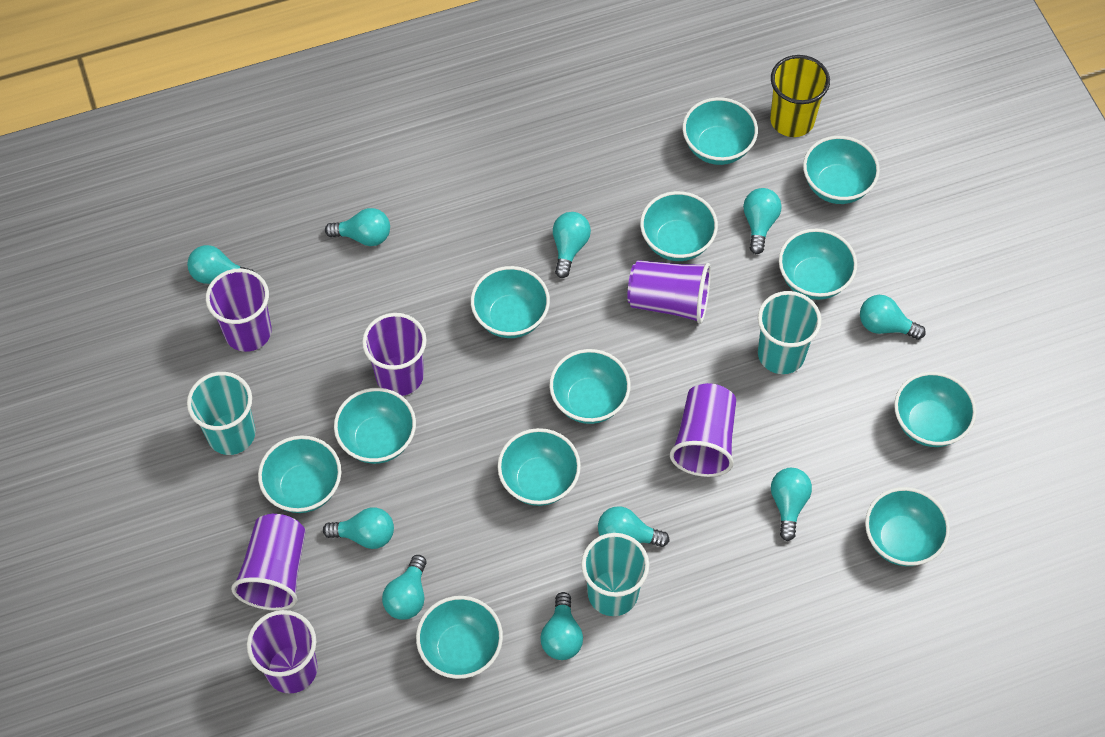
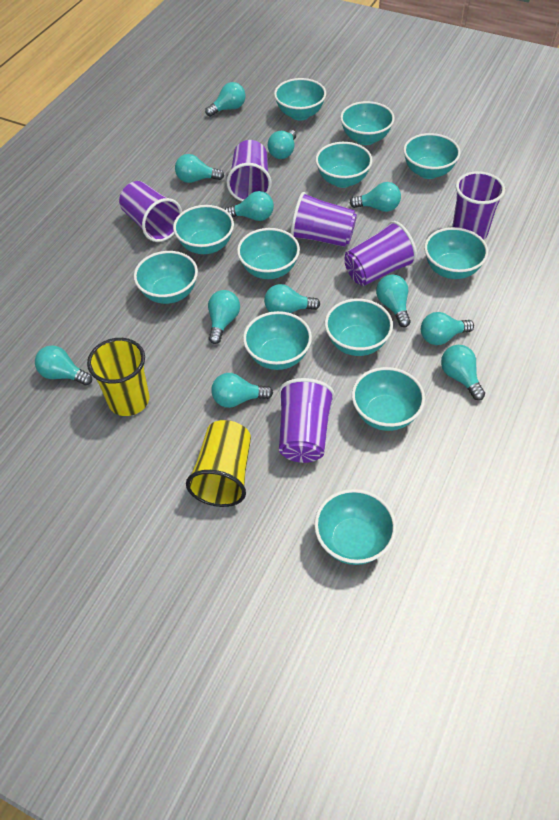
turquoise cup: 3 -> 0
turquoise light bulb: 10 -> 12
yellow cup: 1 -> 2

